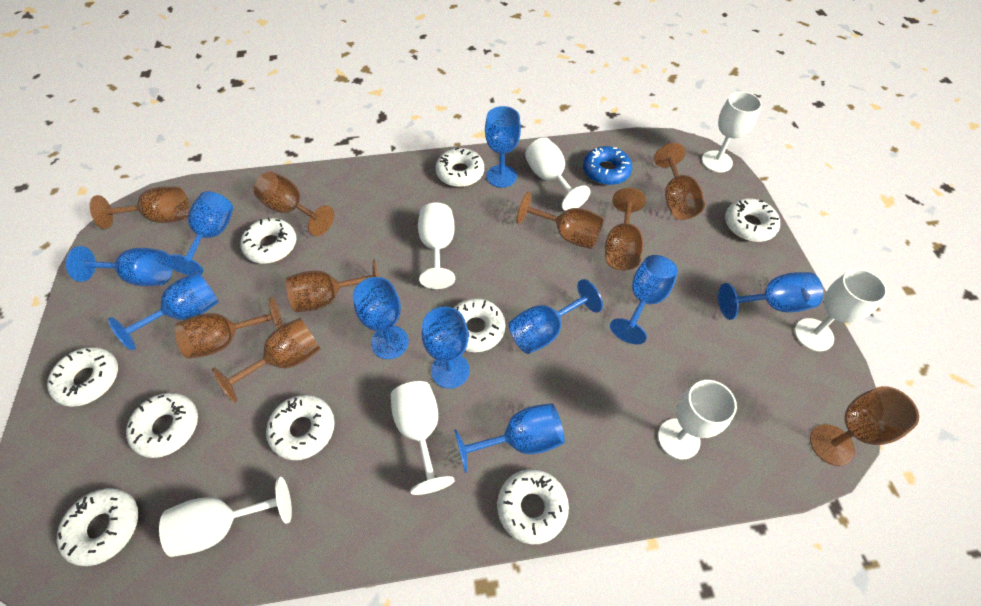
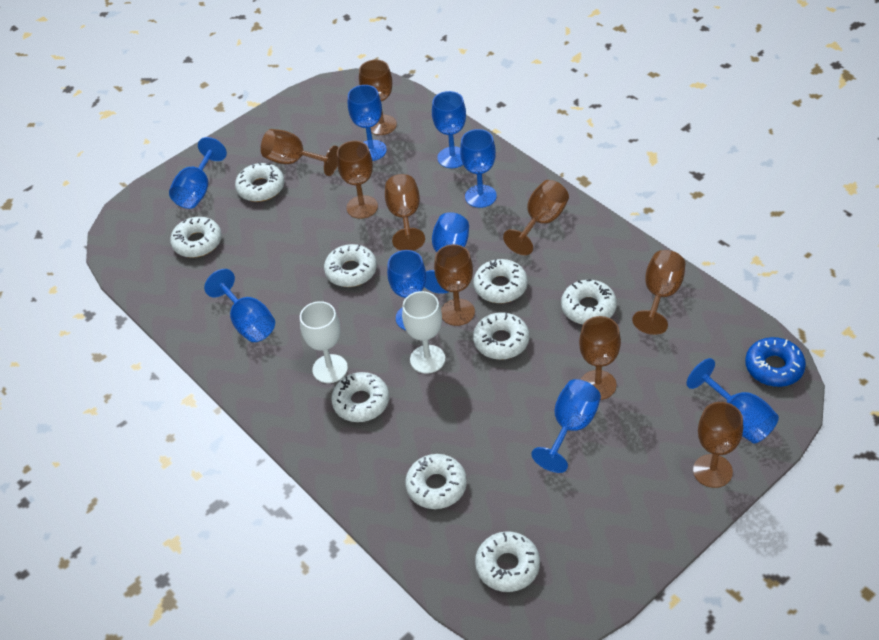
blue goblet: 10 -> 9
white goblet: 7 -> 2

